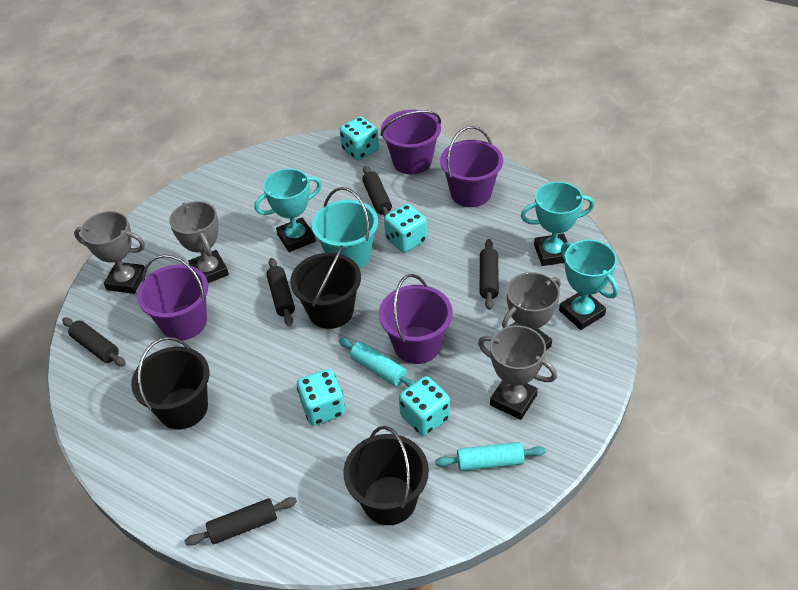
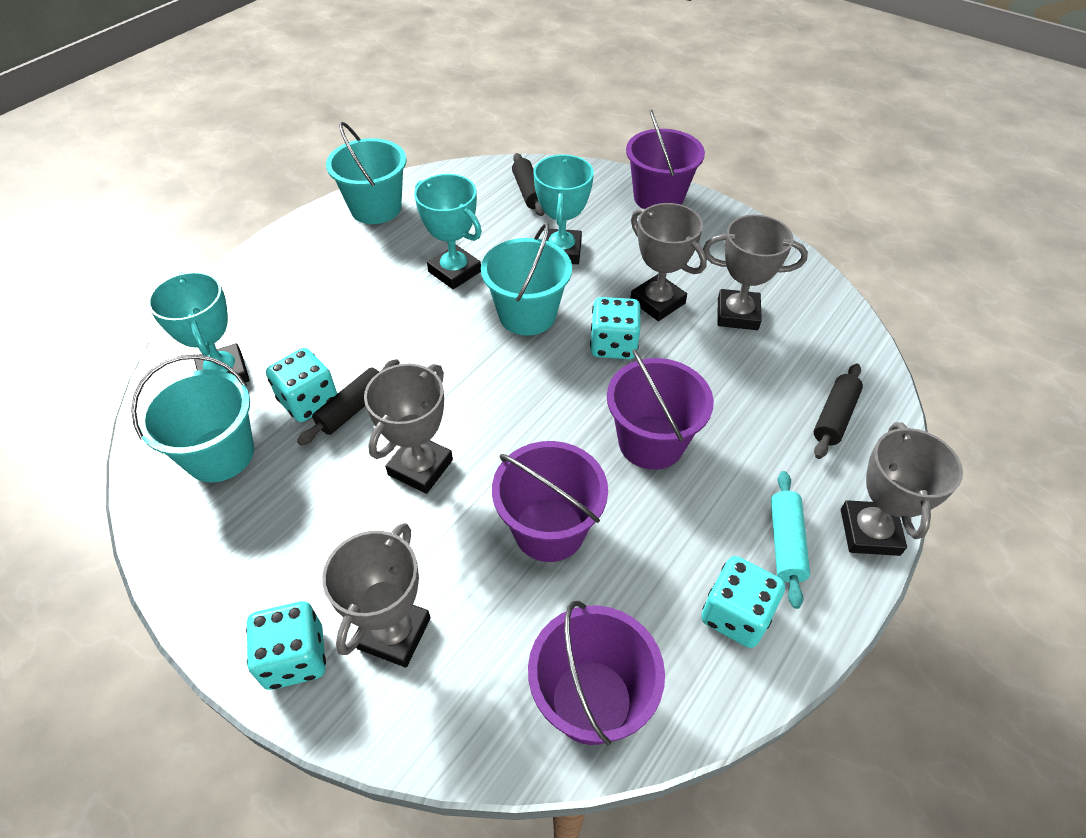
black bucket: 3 -> 0
black rolling pin: 5 -> 3
grey trophy: 4 -> 5
turquoise bucket: 1 -> 3
turquoise rolling pin: 2 -> 1

